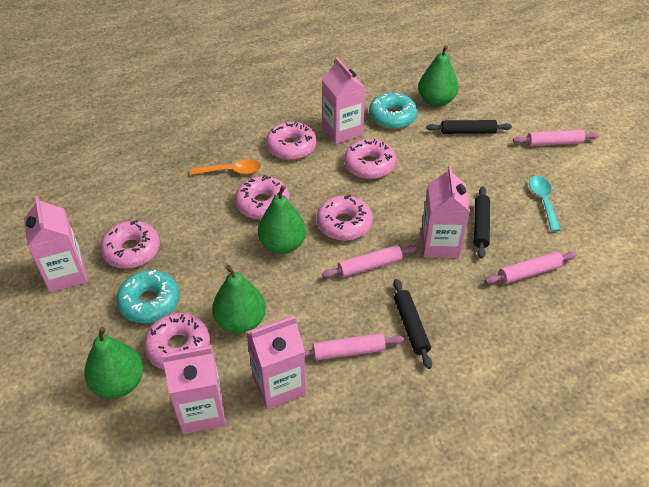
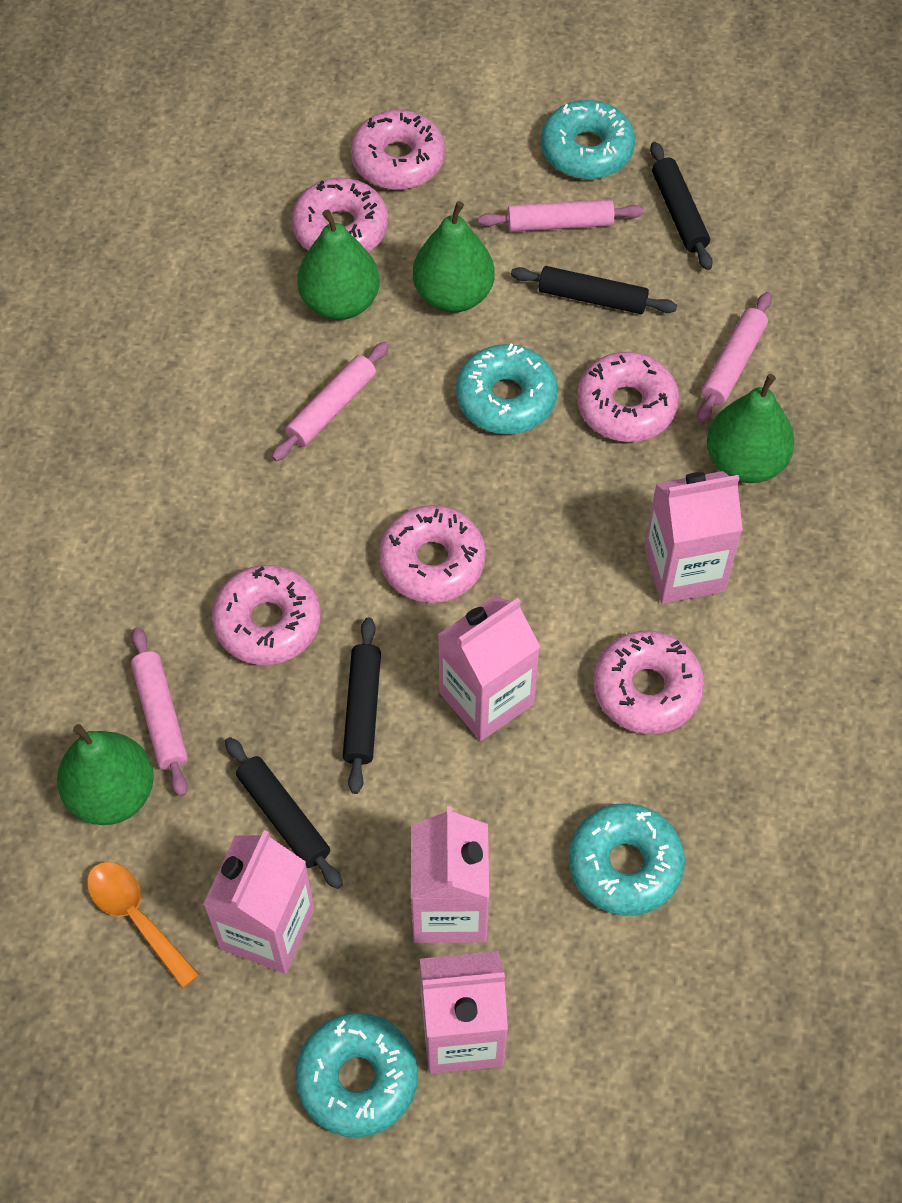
black rolling pin: 3 -> 4
turquoise donut: 2 -> 4
turquoise spoon: 1 -> 0

